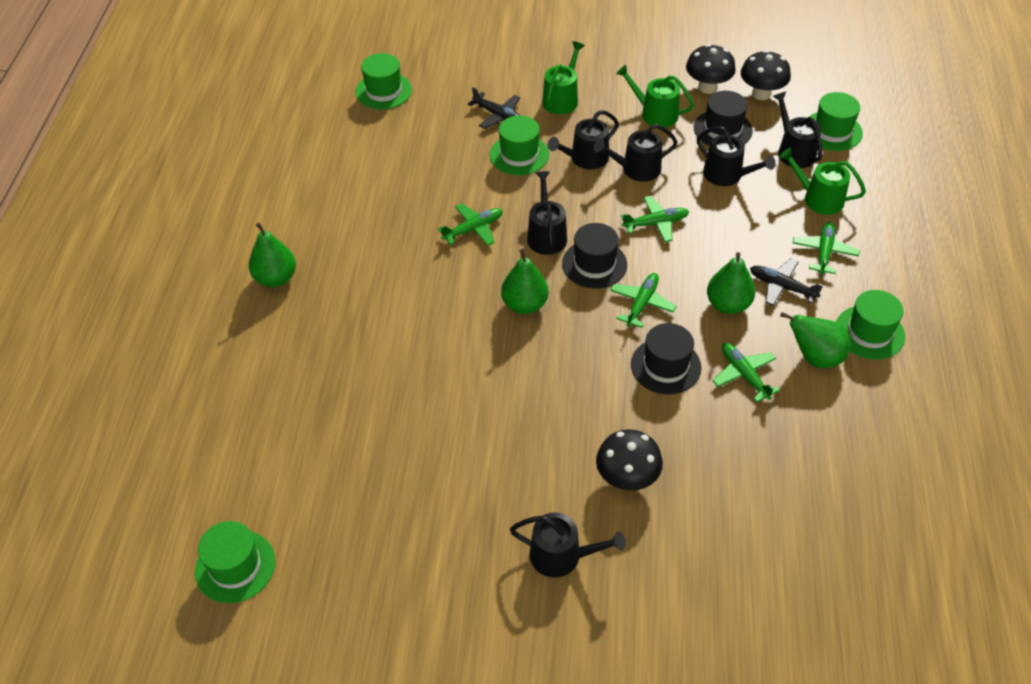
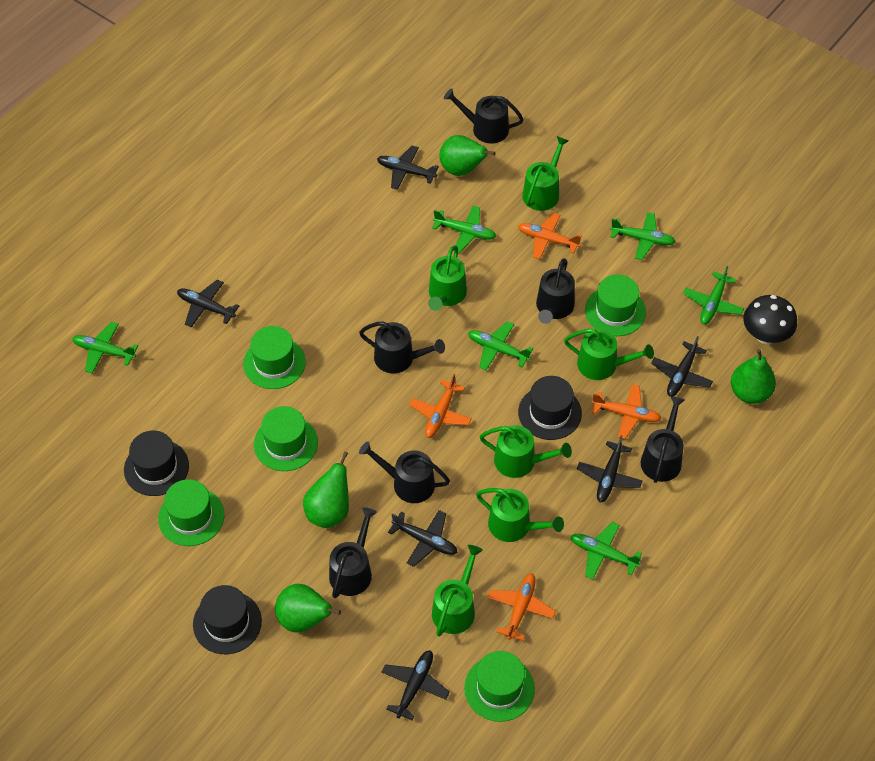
black mushroom: 3 -> 1
black plane: 2 -> 6
green plane: 5 -> 6
green watering can: 3 -> 6
orange plane: 0 -> 4

